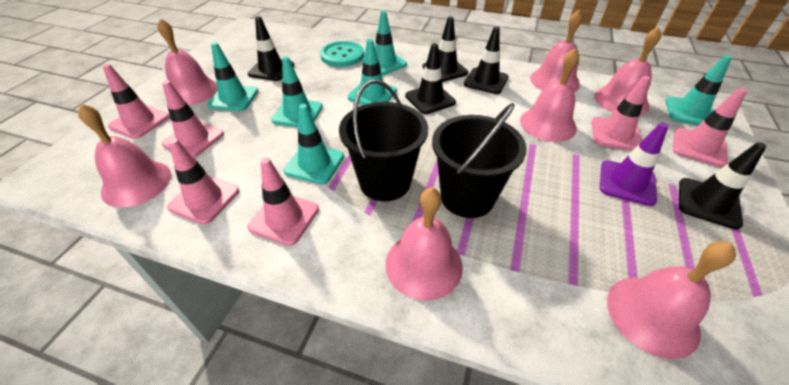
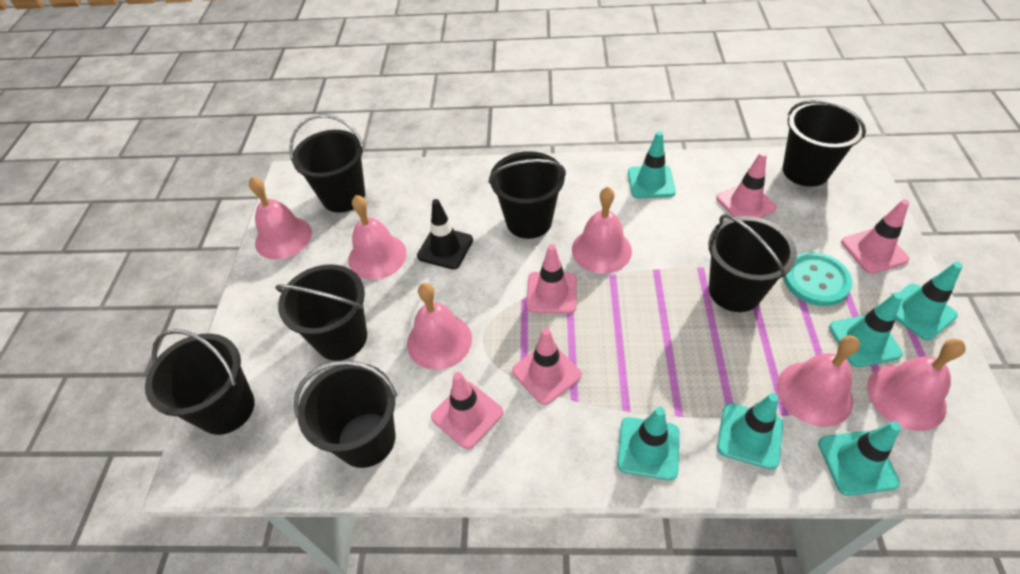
black bucket: 2 -> 7
black traffic cone: 5 -> 1
pink bell: 7 -> 6
pink traffic cone: 6 -> 5
purple traffic cone: 1 -> 0

